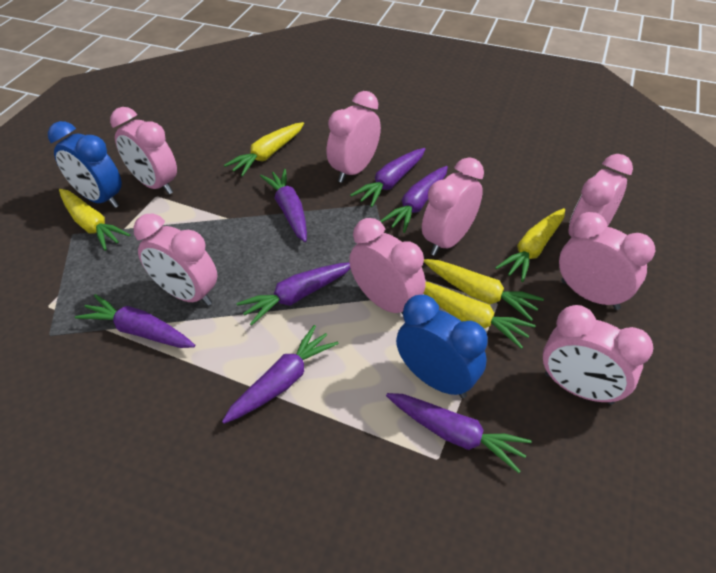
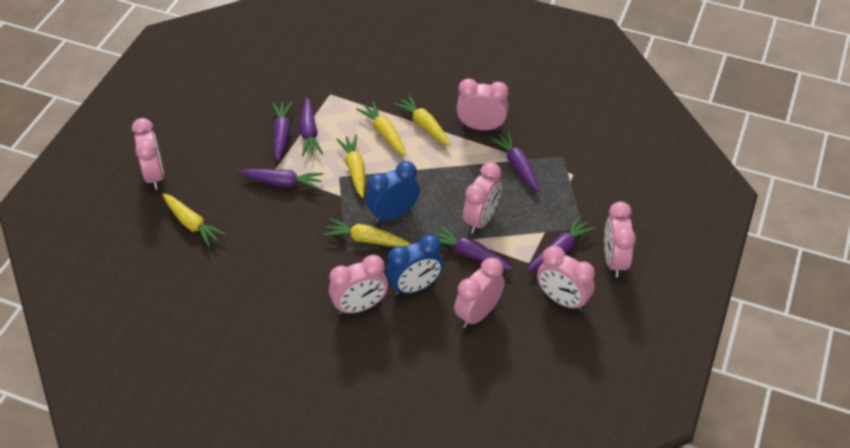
pink clock: 8 -> 7
purple carrot: 7 -> 6

